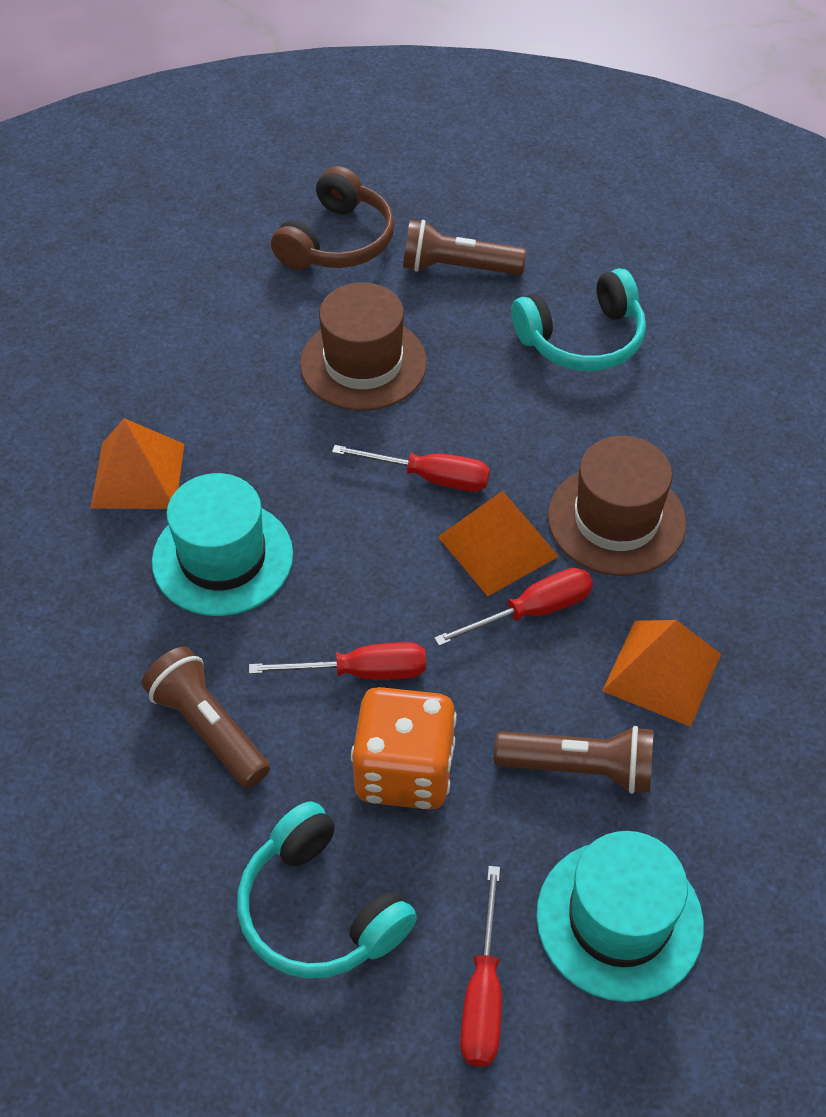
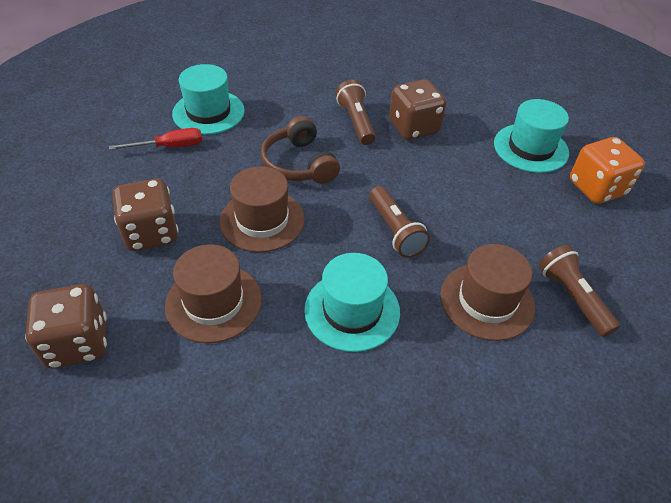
brown dice: 0 -> 3
brown hat: 2 -> 3
orange pyramid: 3 -> 0
red screwdriver: 4 -> 1
turquoise hat: 2 -> 3
turquoise headphones: 2 -> 0

